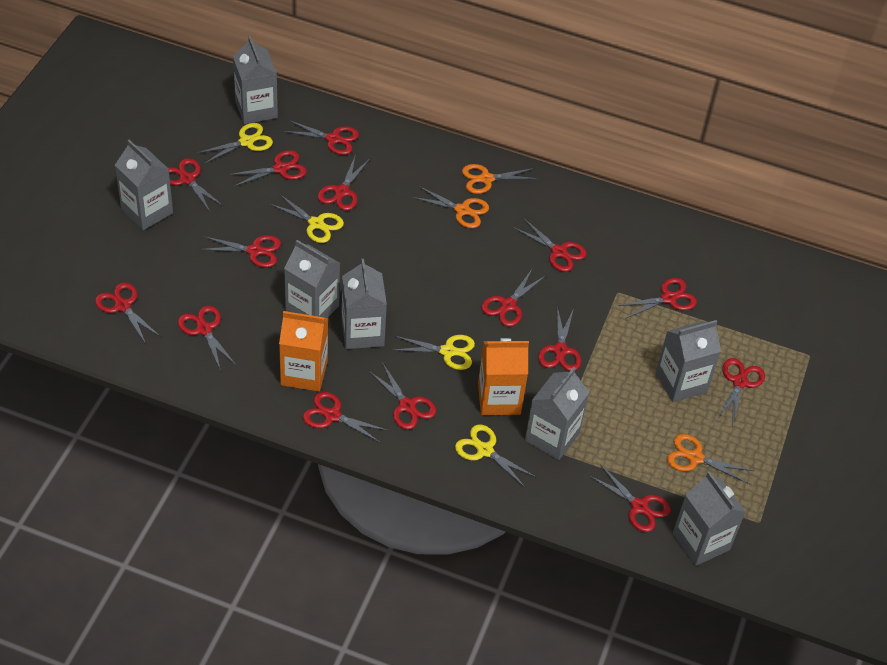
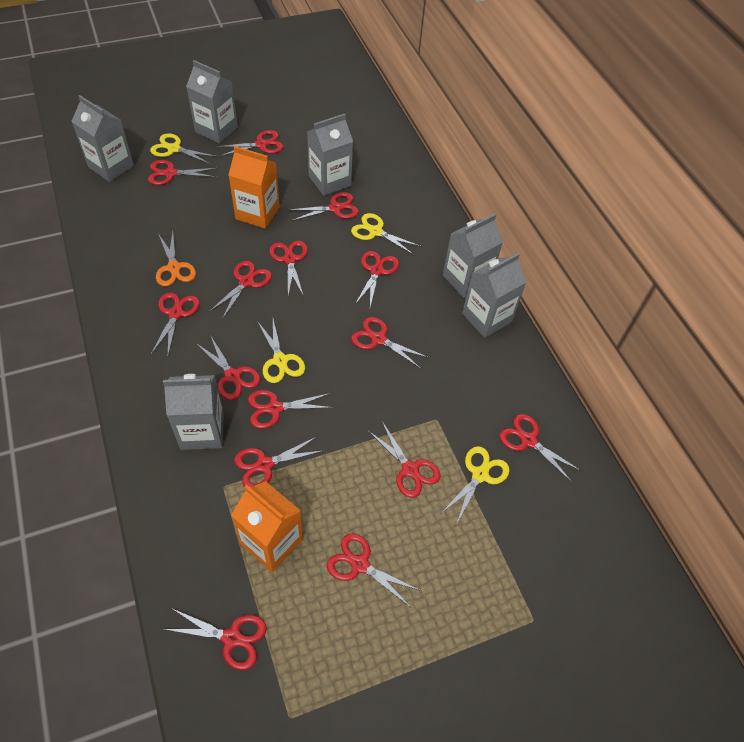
grey carton: 7 -> 6
orange scissors: 3 -> 1

